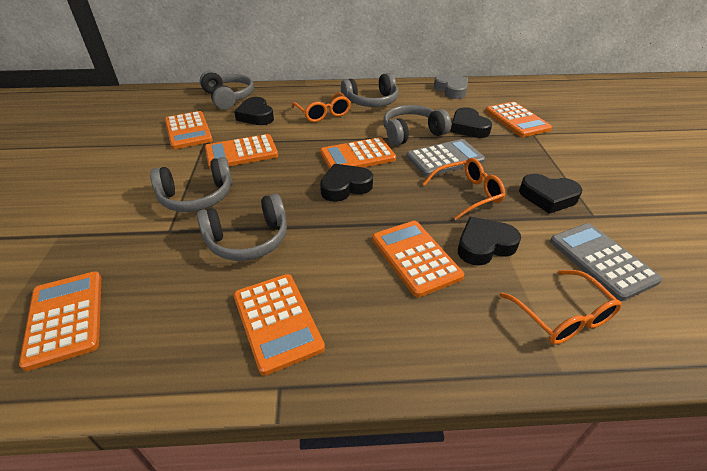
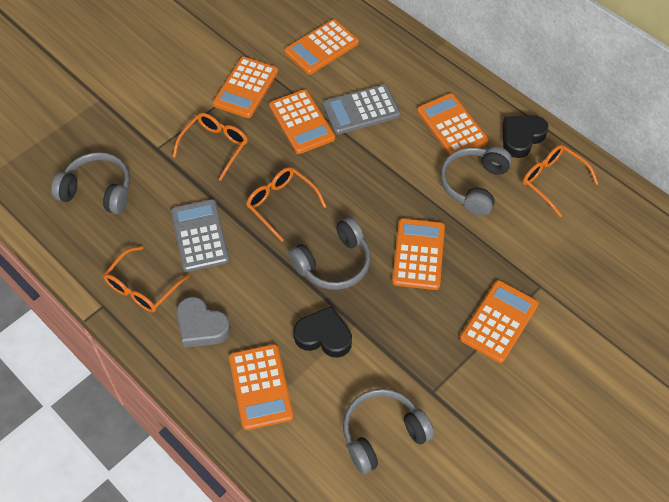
black heart: 5 -> 2
grey headphones: 5 -> 4
orange glasses: 3 -> 4

